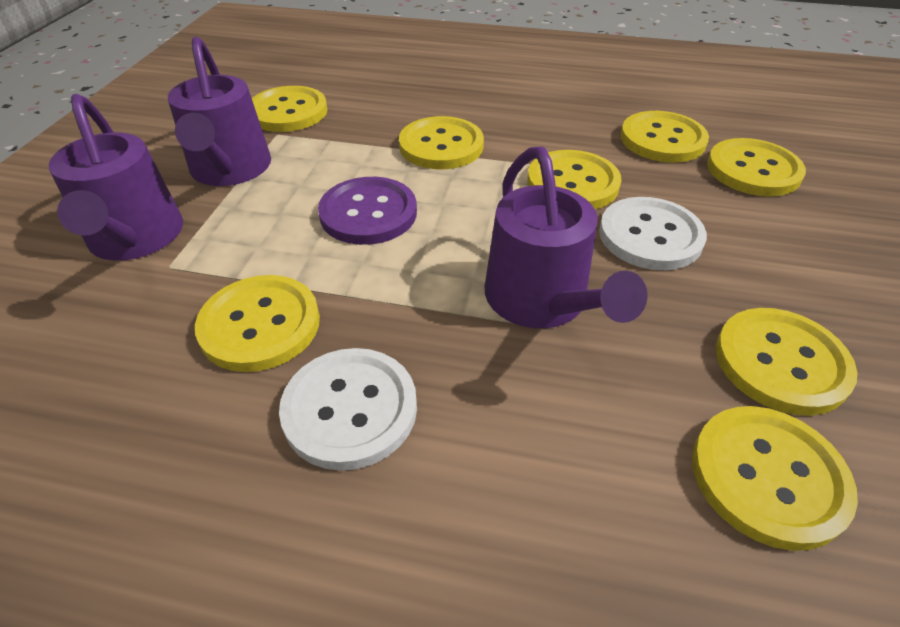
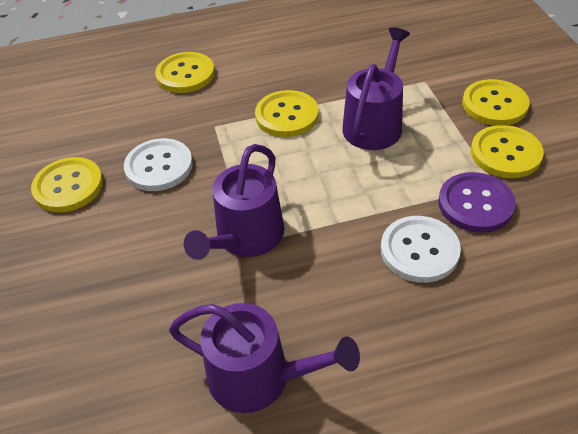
yellow button: 8 -> 5

